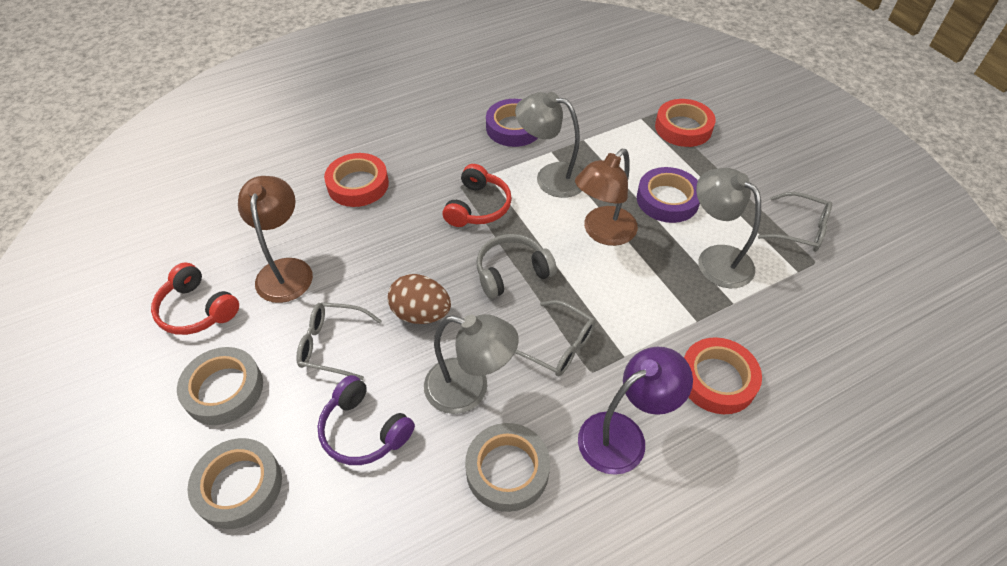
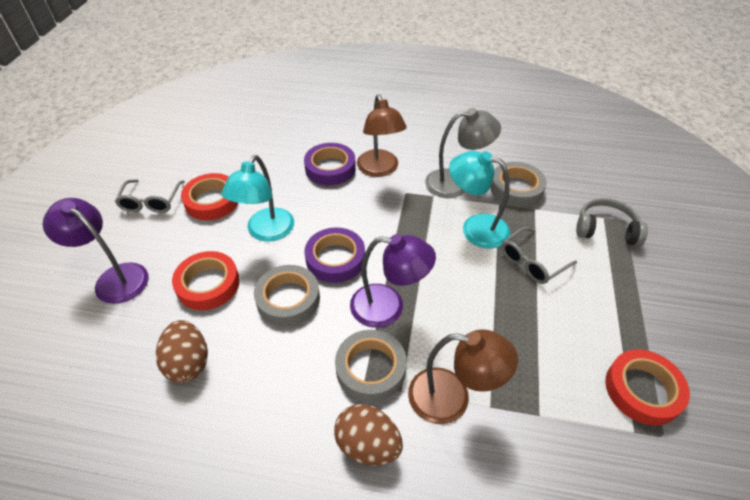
brown egg: 1 -> 2
grey glasses: 3 -> 2
grey lamp: 3 -> 1
purple headphones: 1 -> 0
purple lamp: 1 -> 2
red headphones: 2 -> 0
turquoise lamp: 0 -> 2

